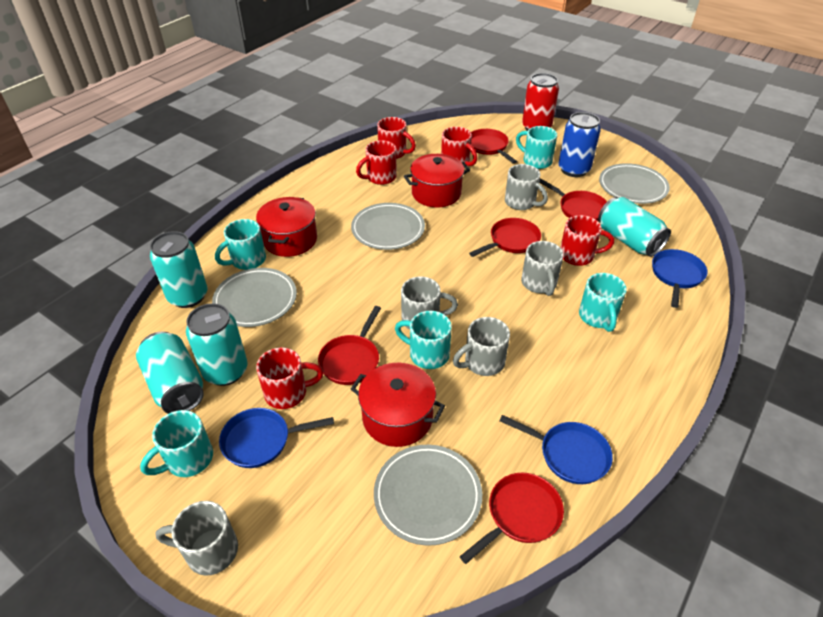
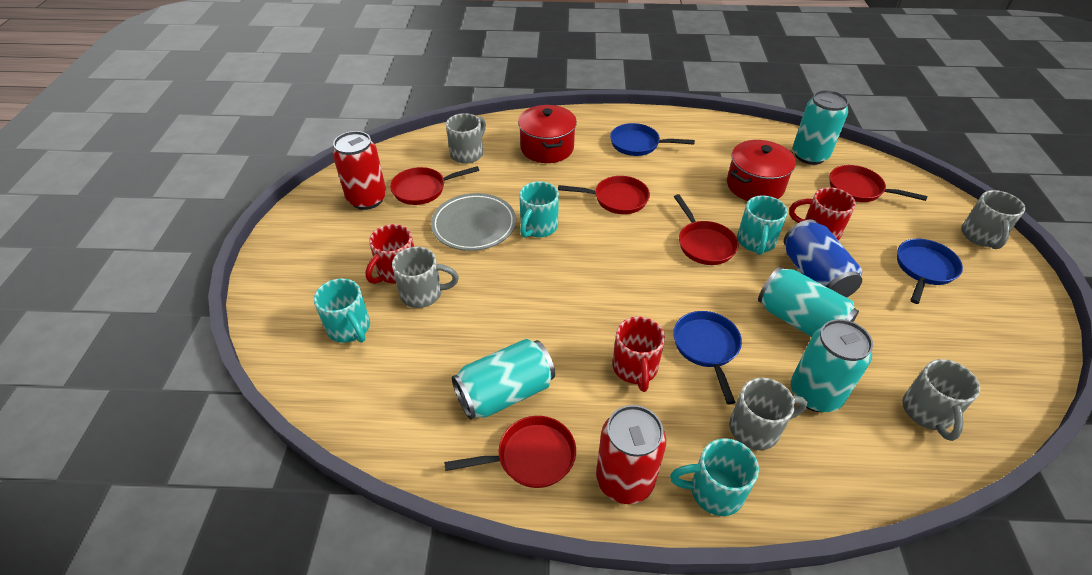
grey plate: 4 -> 1
red can: 1 -> 2
red mug: 5 -> 3
red pot: 3 -> 2
turquoise mug: 5 -> 4

